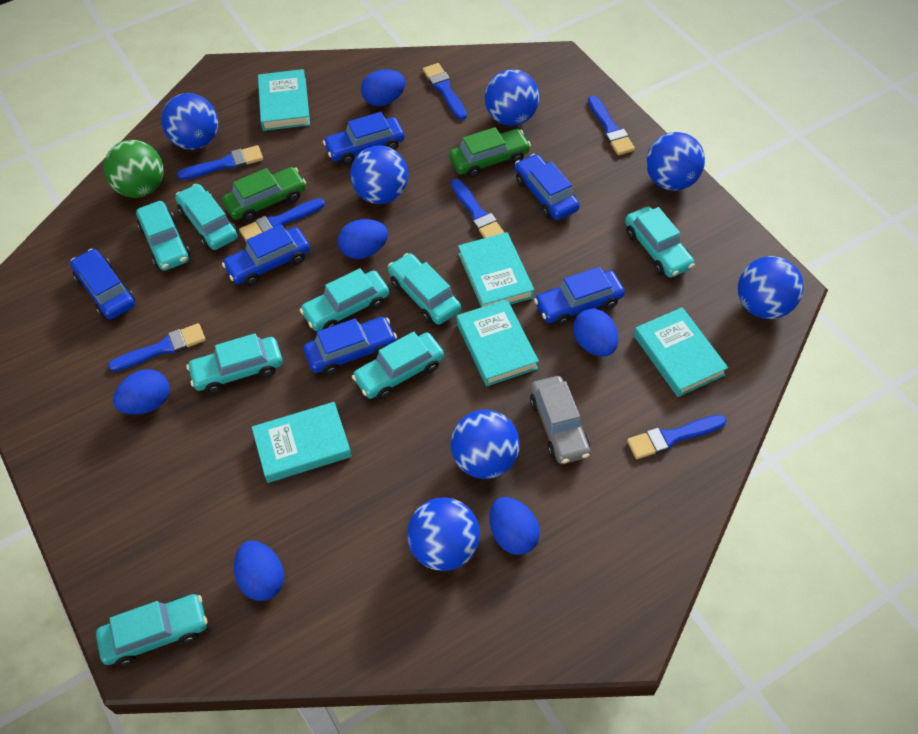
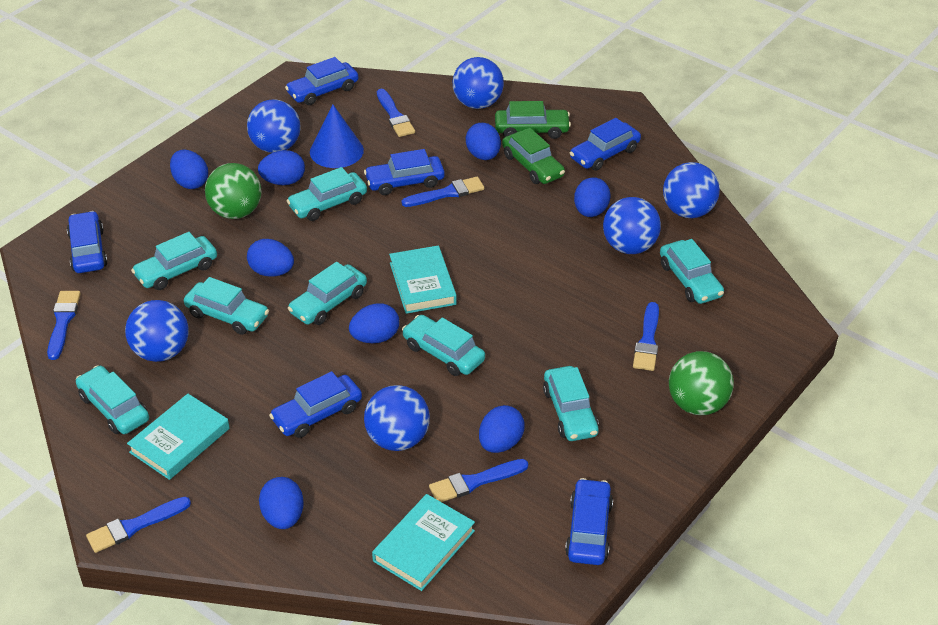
blue ball: 7 -> 6
blue brush: 7 -> 6
blue cone: 0 -> 1
blue egg: 6 -> 8
green ball: 1 -> 2
grey car: 1 -> 0
turquoise book: 5 -> 3

